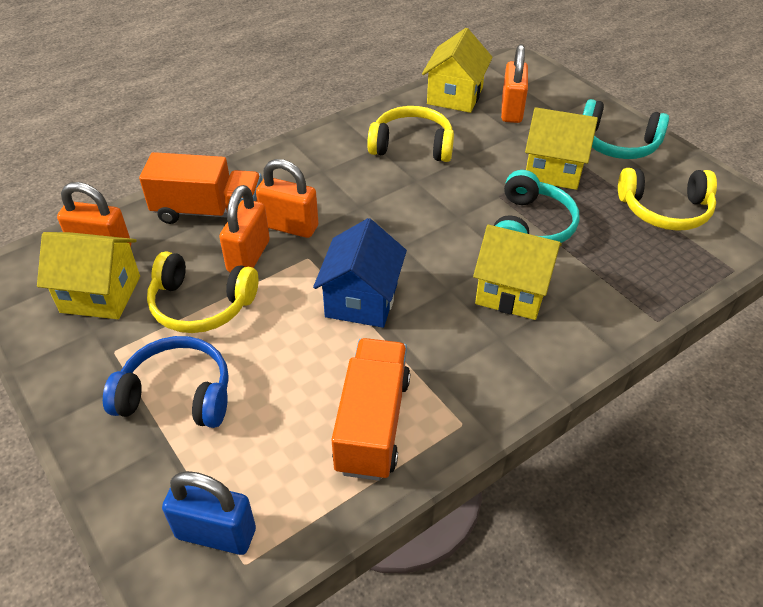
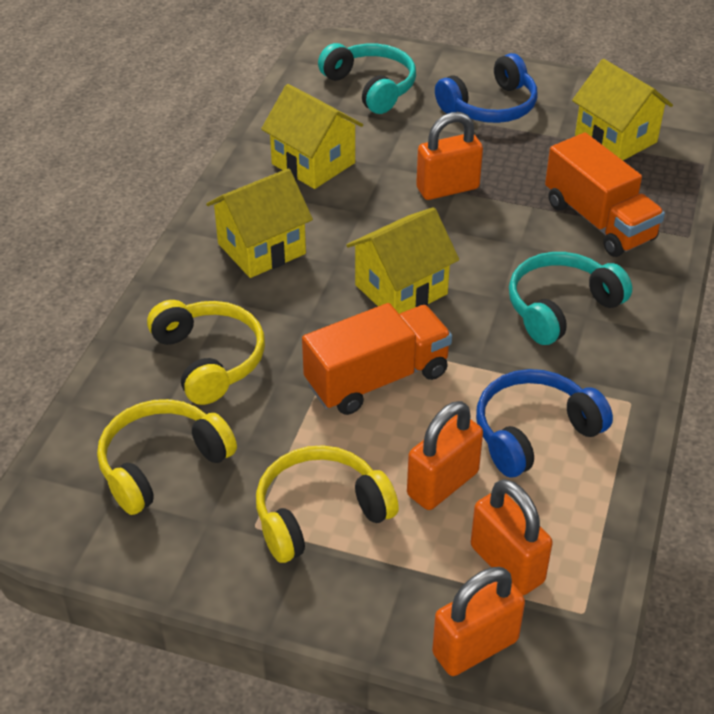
blue headphones: 1 -> 2
blue house: 1 -> 0
blue padlock: 1 -> 0

